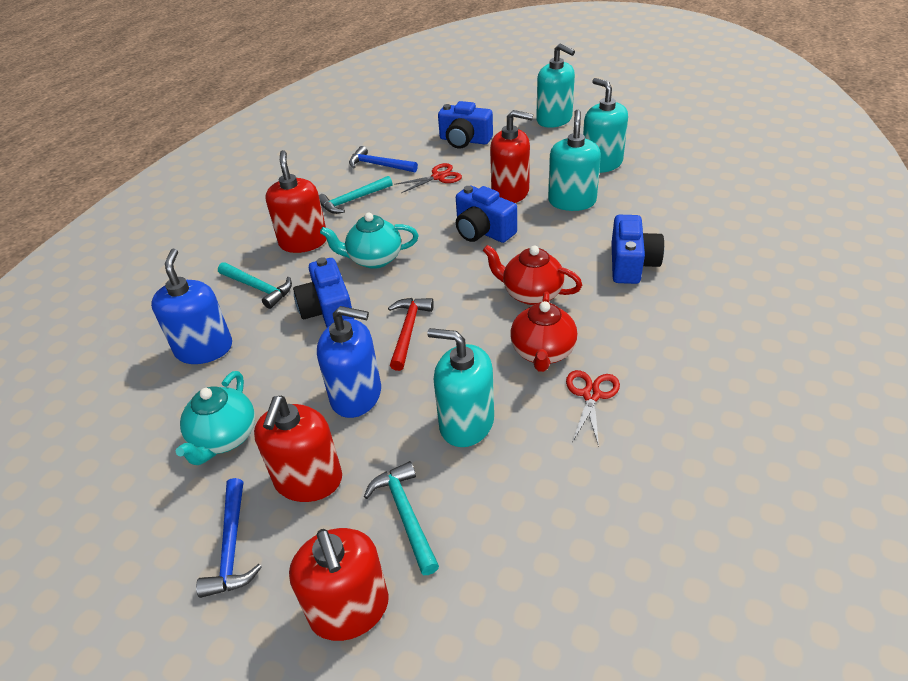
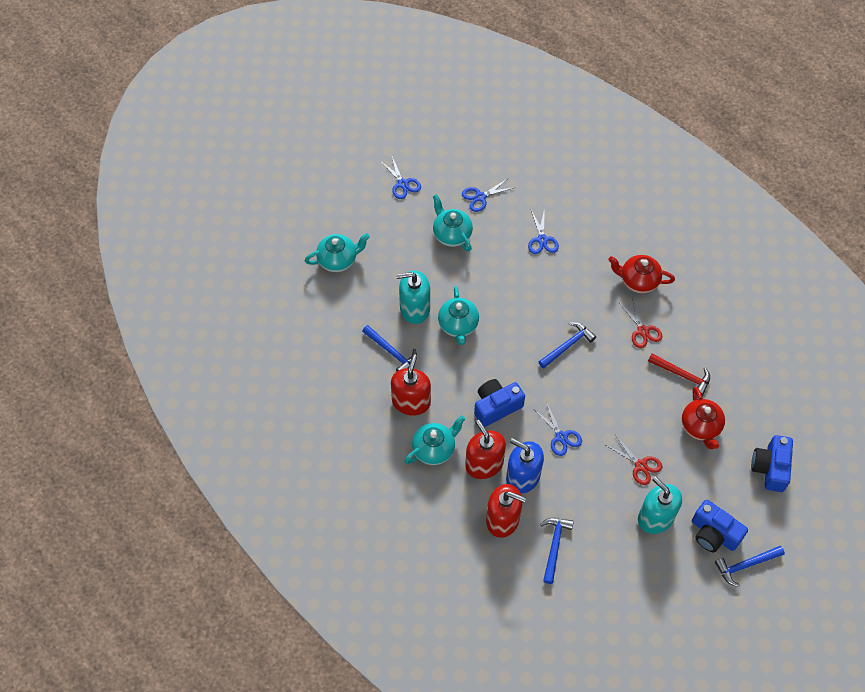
blue camera: 4 -> 3
blue hammer: 2 -> 4
blue scissors: 0 -> 4
blue soap dispenser: 2 -> 1
red soap dispenser: 4 -> 3
turquoise hammer: 3 -> 0
turquoise soap dispenser: 4 -> 2
turquoise teapot: 2 -> 4

